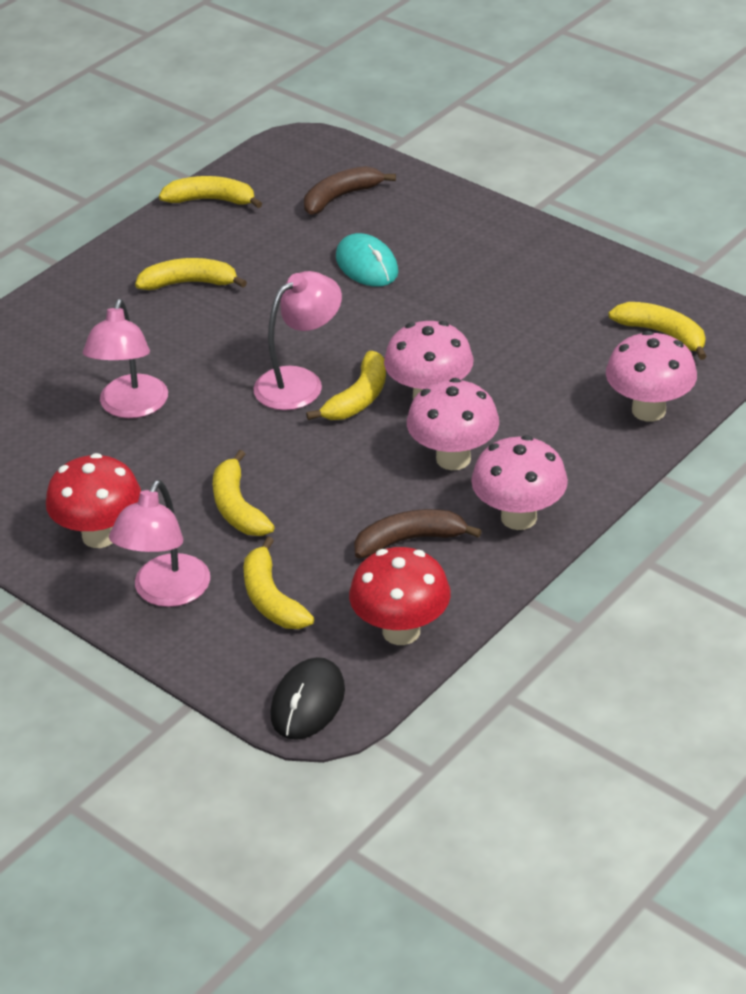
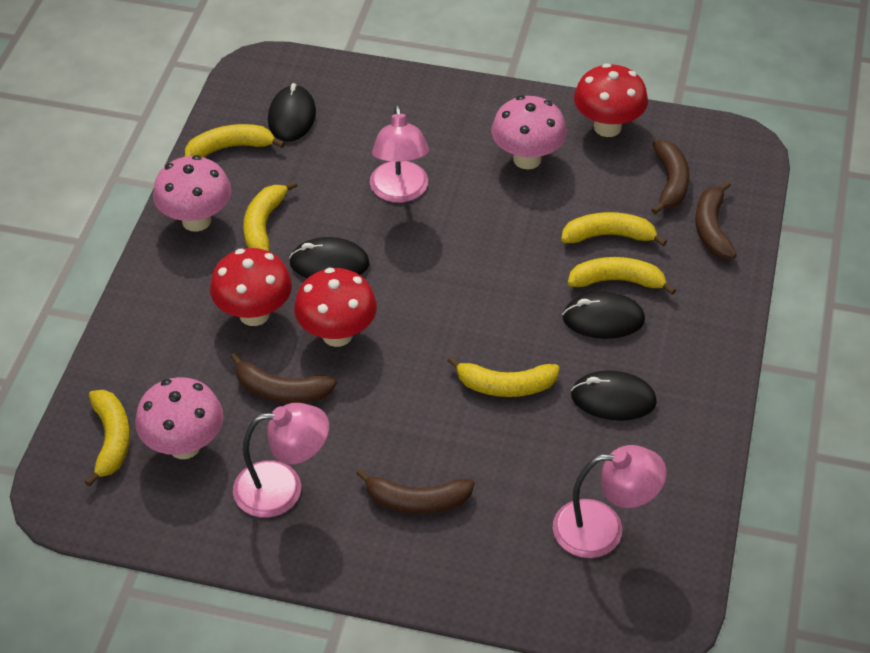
black mouse: 1 -> 4
brown banana: 2 -> 4
pink mushroom: 4 -> 3
red mushroom: 2 -> 3
turquoise mouse: 1 -> 0

